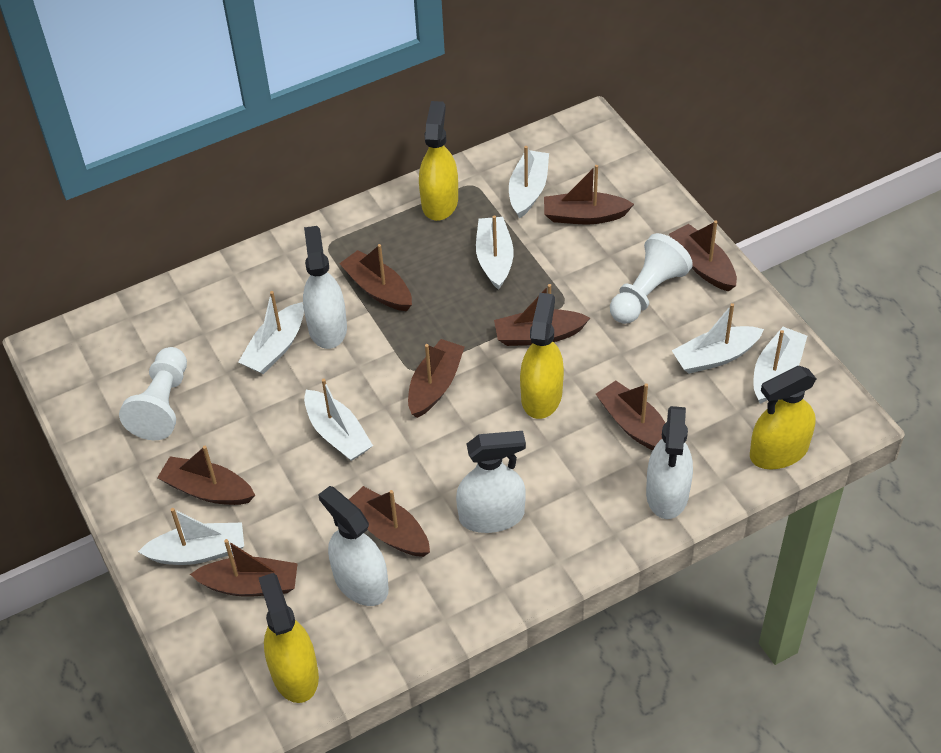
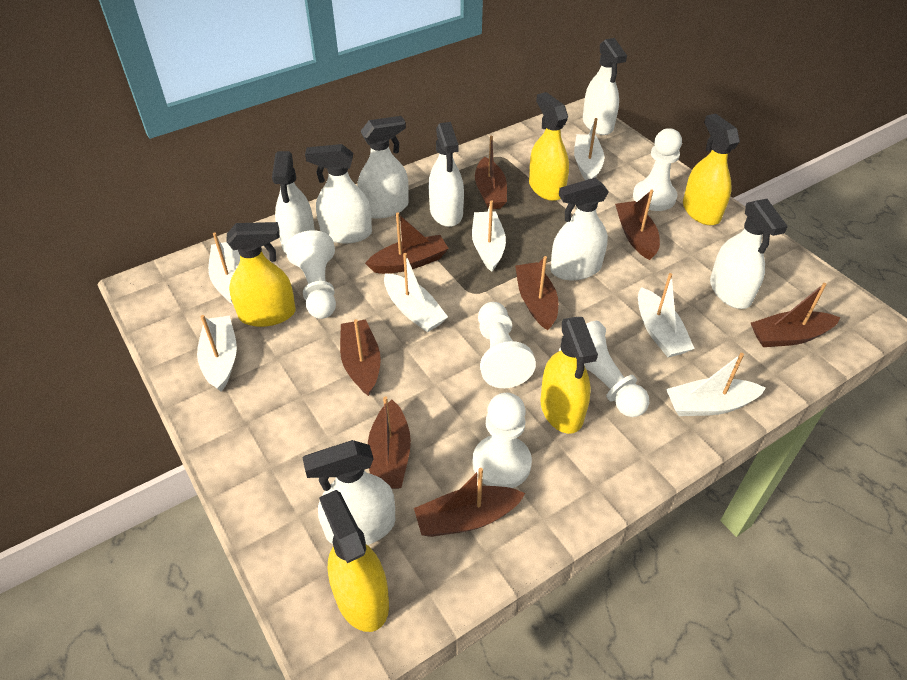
brown boat: 9 -> 8
white pawn: 2 -> 5
white spray bottle: 4 -> 8
yellow spray bottle: 4 -> 5

